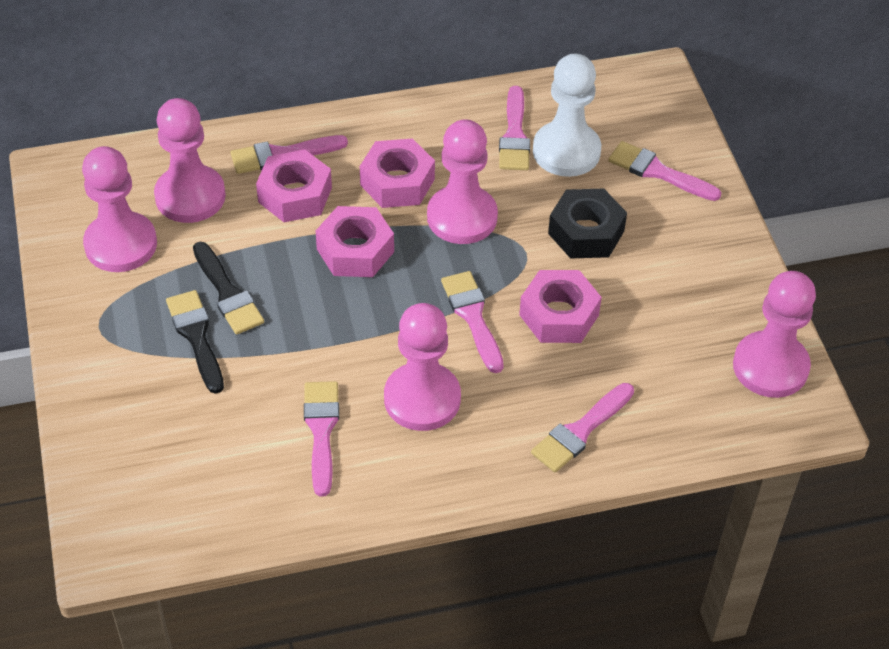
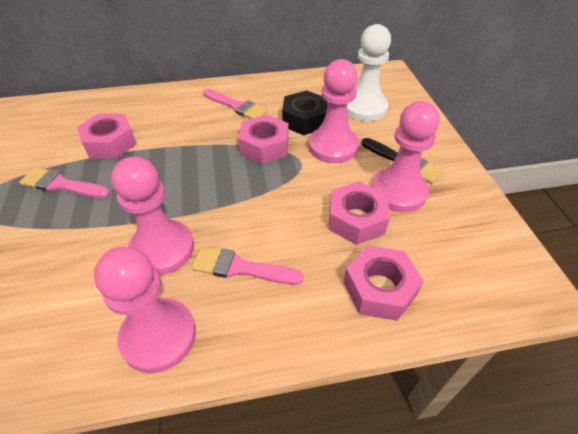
black brush: 2 -> 1
pink brush: 6 -> 3
pink pawn: 5 -> 4

